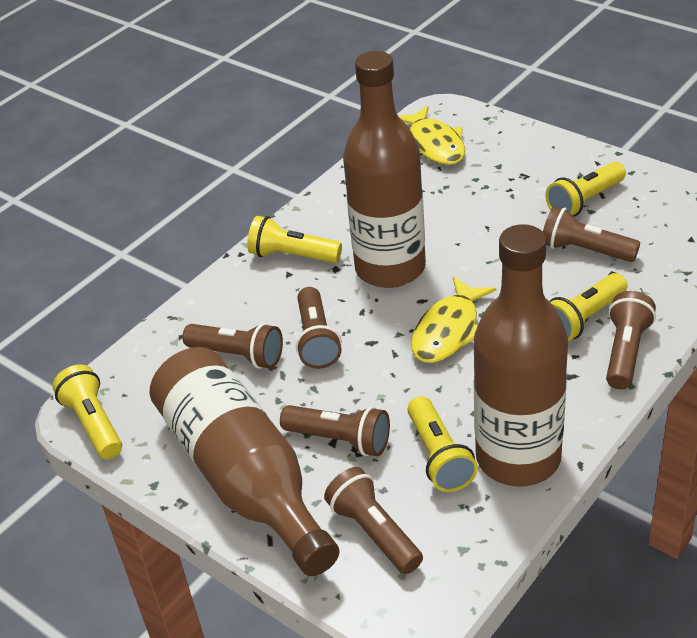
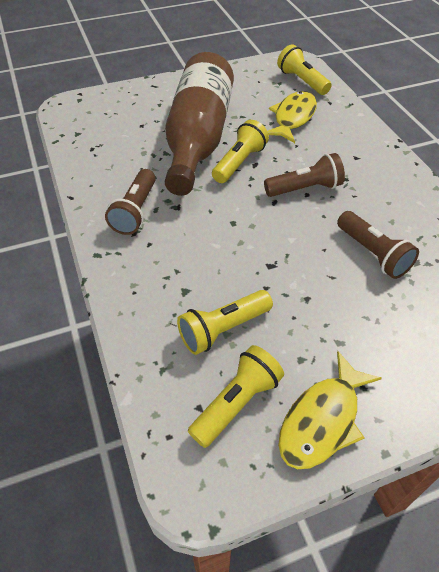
brown bottle: 3 -> 1
brown flashlight: 6 -> 3
yellow flashlight: 5 -> 4

